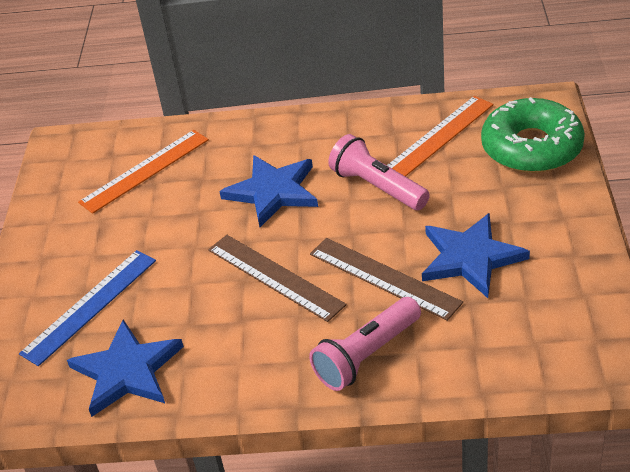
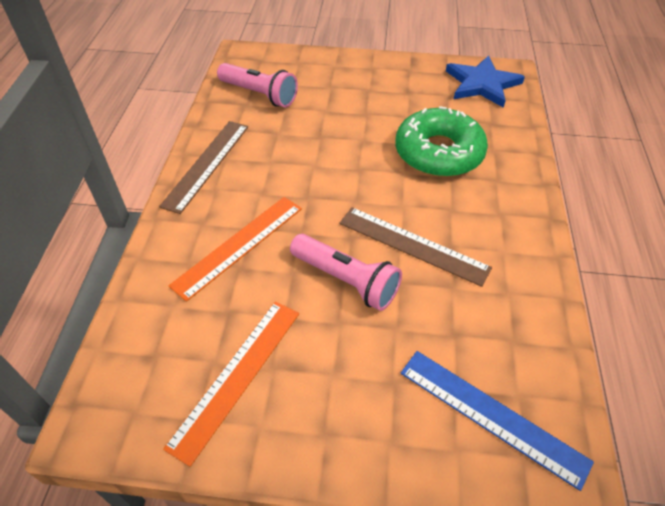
blue star: 3 -> 1

